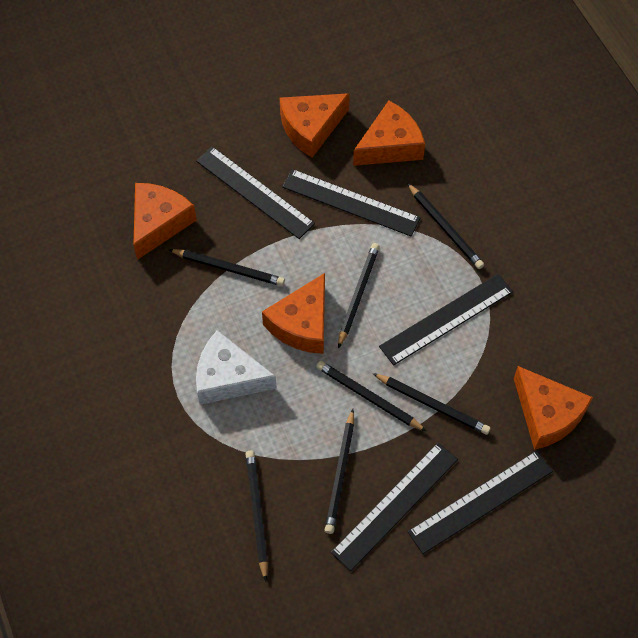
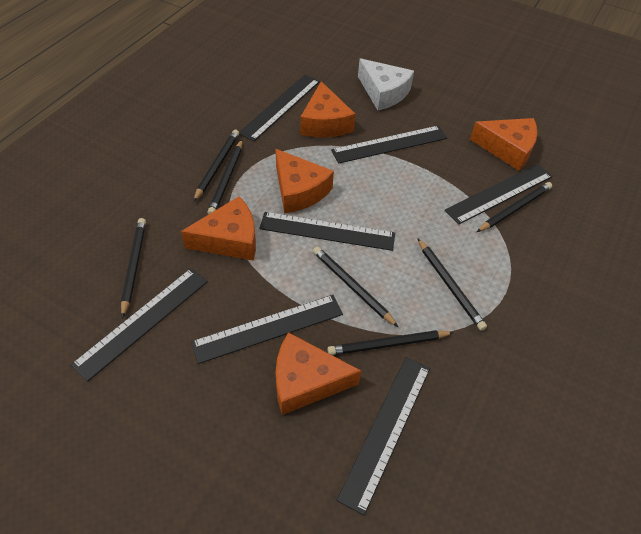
black ruler: 5 -> 7

